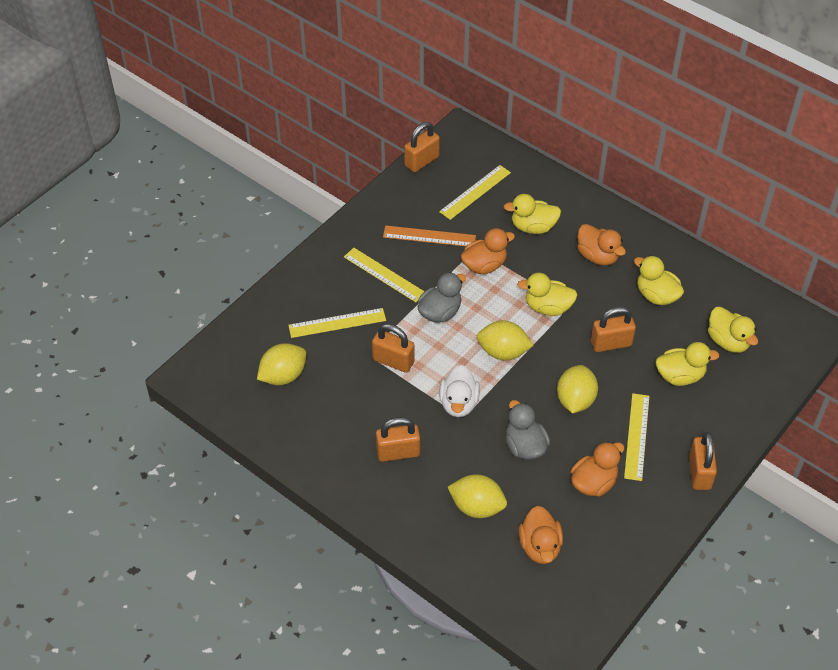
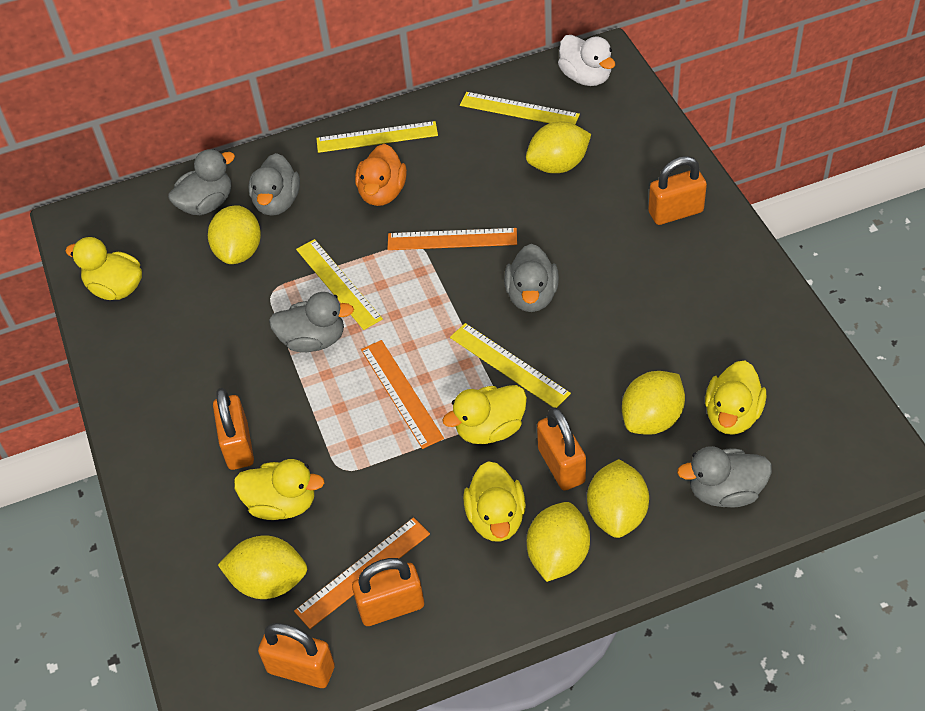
grey duck: 2 -> 5
orange duck: 4 -> 1
orange ruler: 1 -> 3
yellow lemon: 4 -> 6

